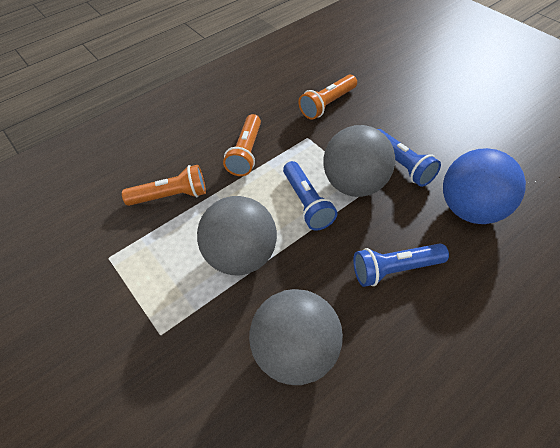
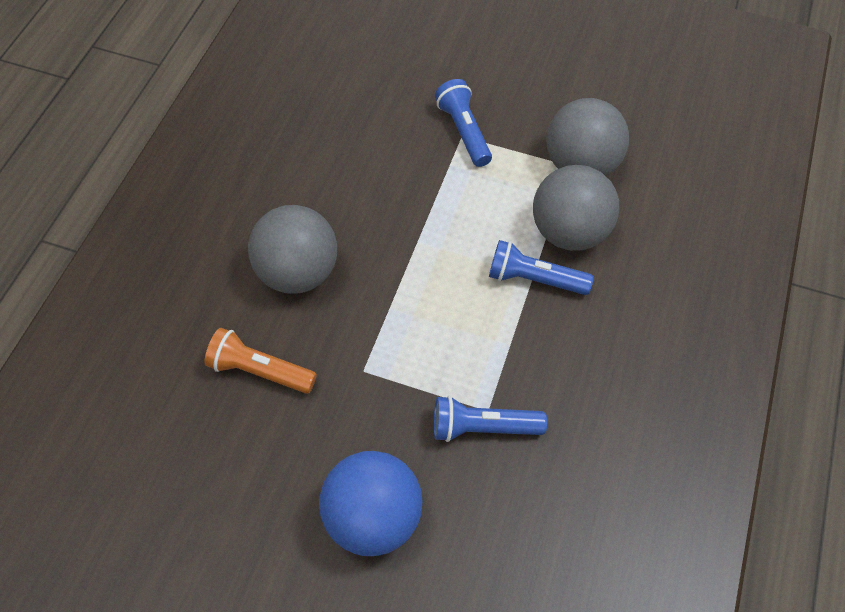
orange flashlight: 3 -> 1

